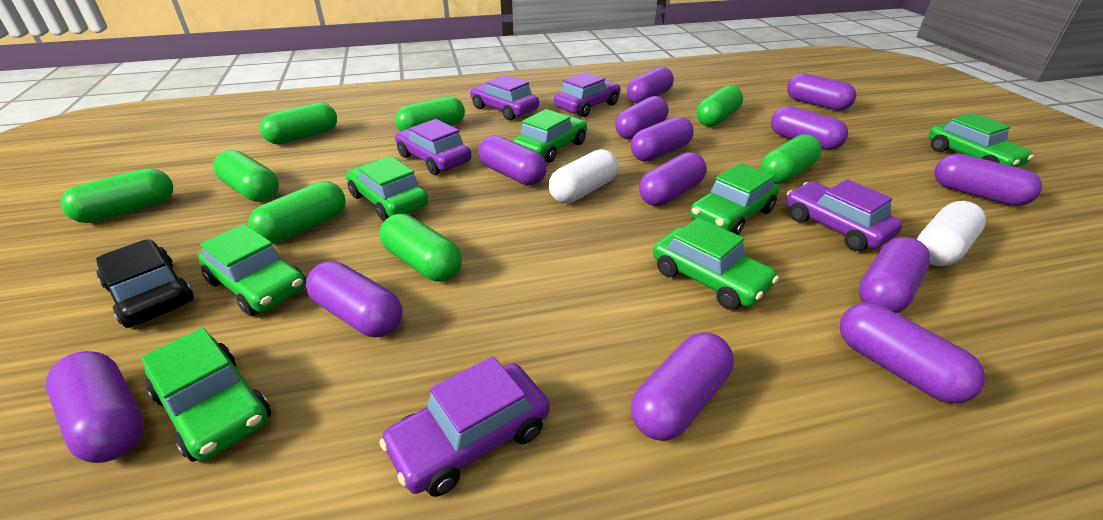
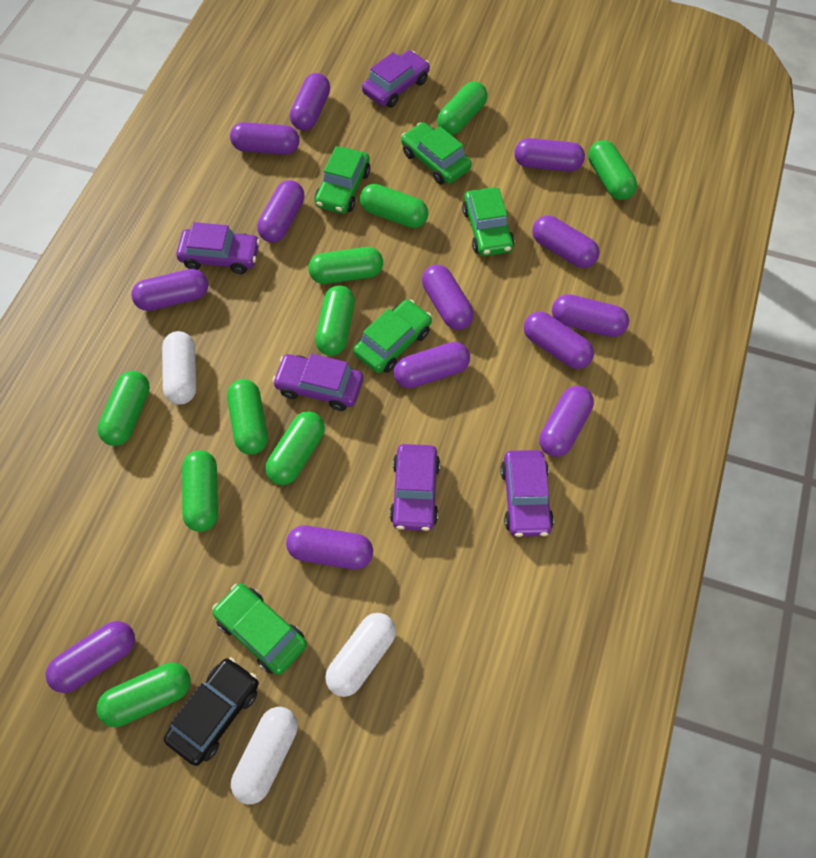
green capsule: 8 -> 10
green car: 7 -> 5
white capsule: 2 -> 3

